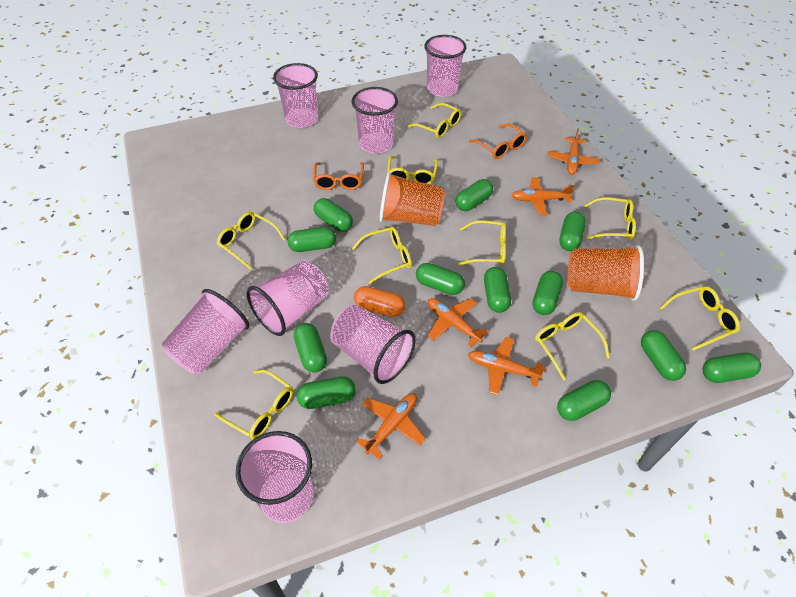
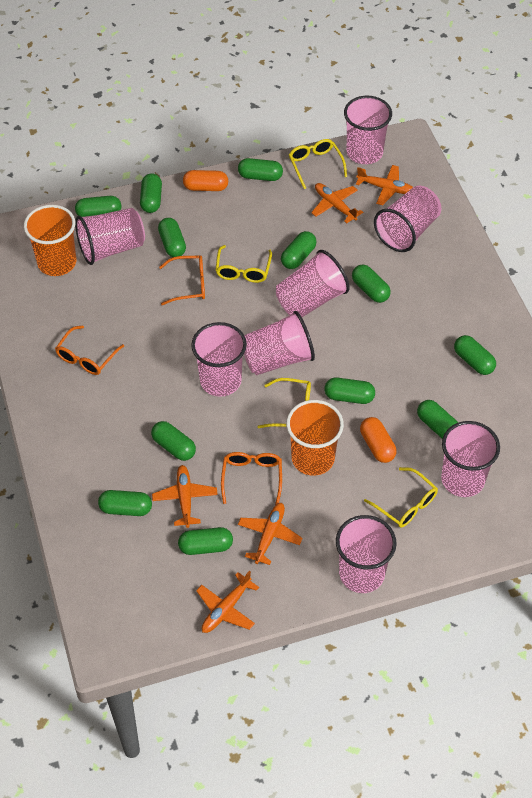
orange capsule: 1 -> 2
orange glasses: 2 -> 3
pink cup: 7 -> 8
yellow glasses: 9 -> 4

